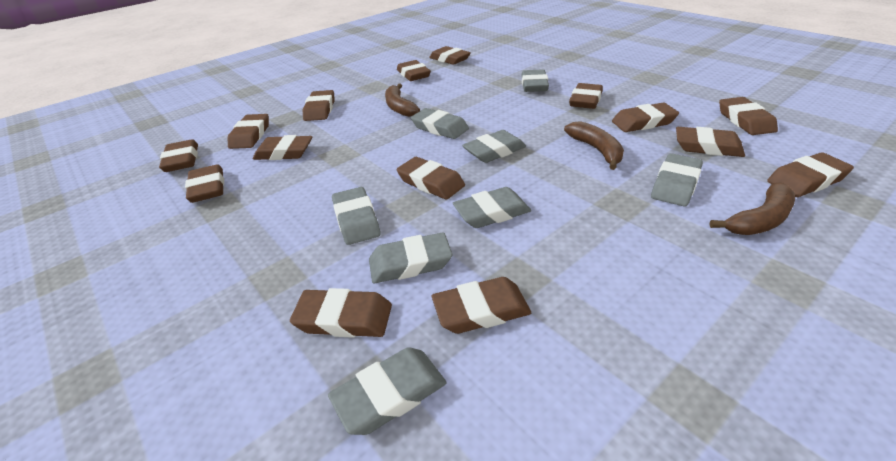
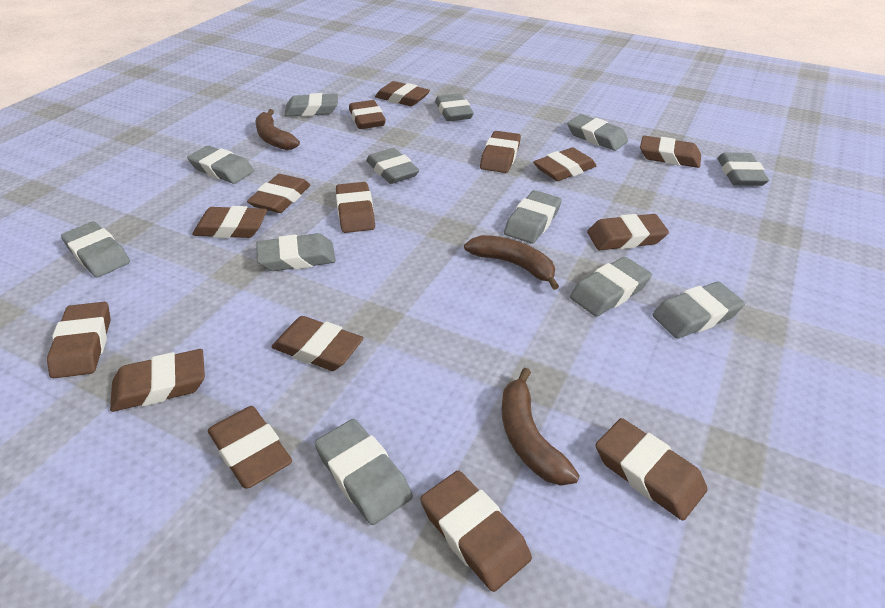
grey eraser: 8 -> 12

